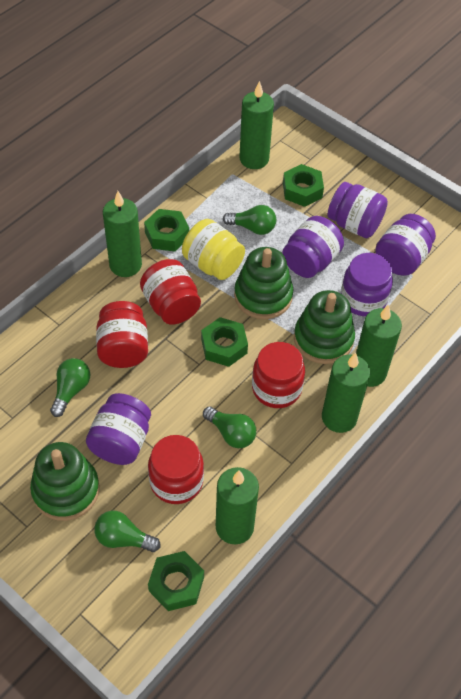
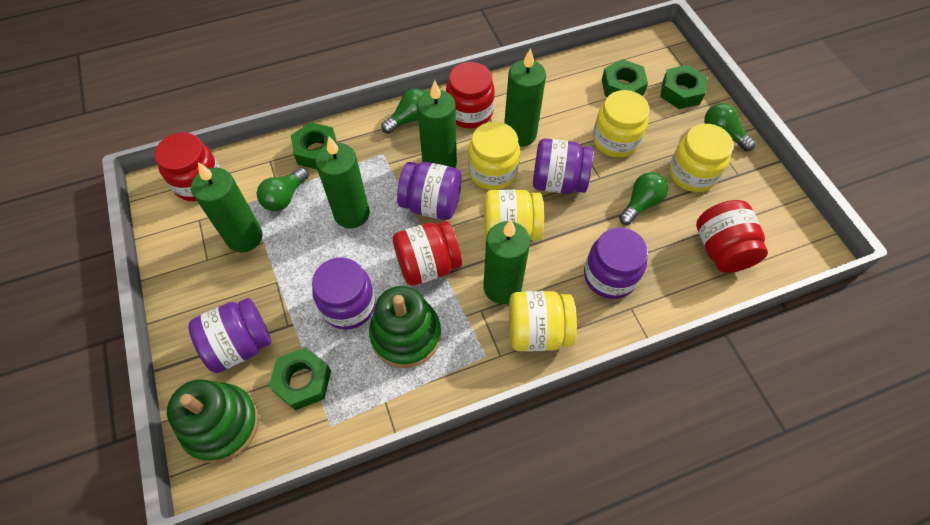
green stacking toy: 3 -> 2
yellow jar: 1 -> 5

